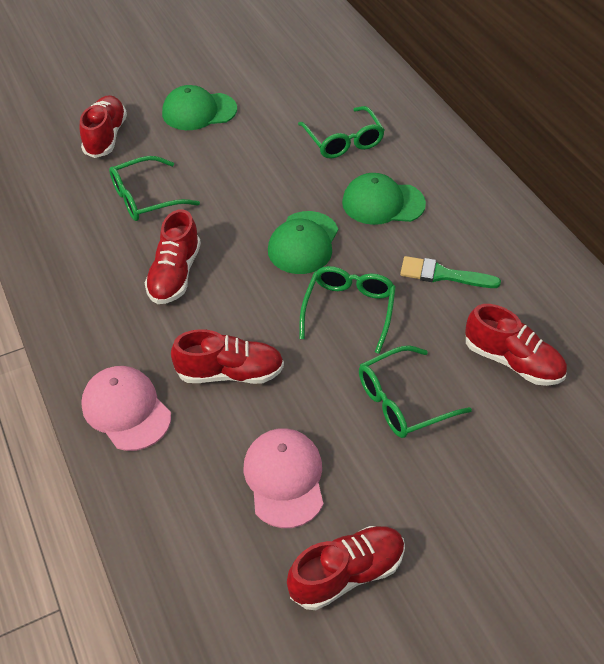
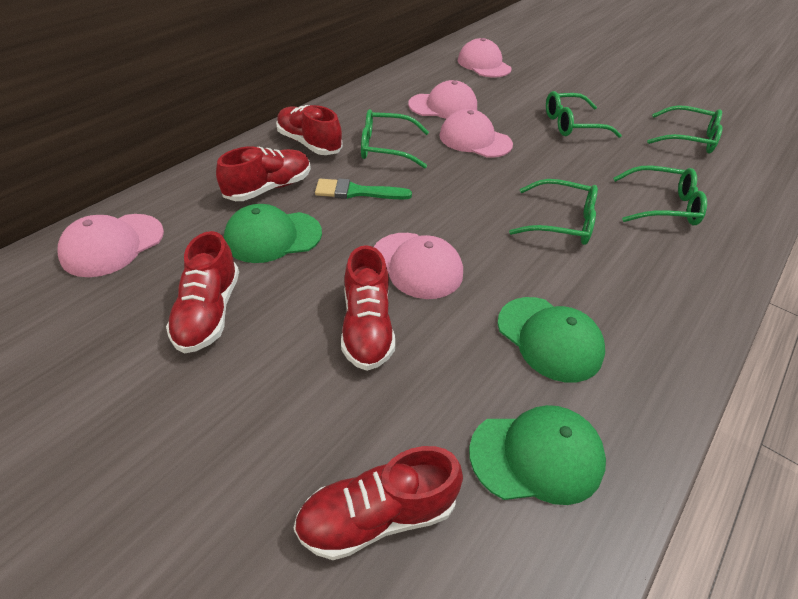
green glasses: 4 -> 5
pink cap: 2 -> 5

